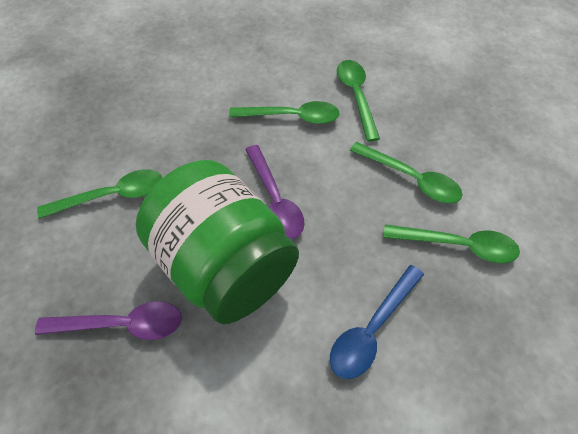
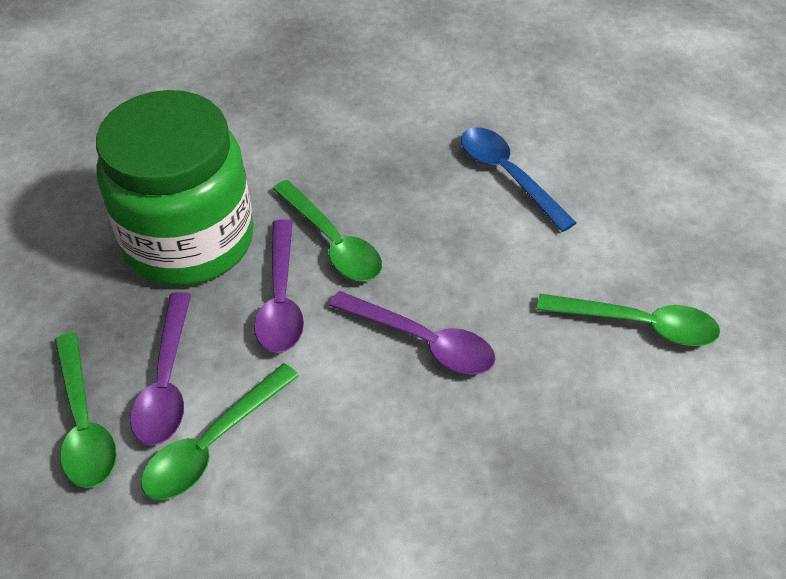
green spoon: 5 -> 4
purple spoon: 2 -> 3

